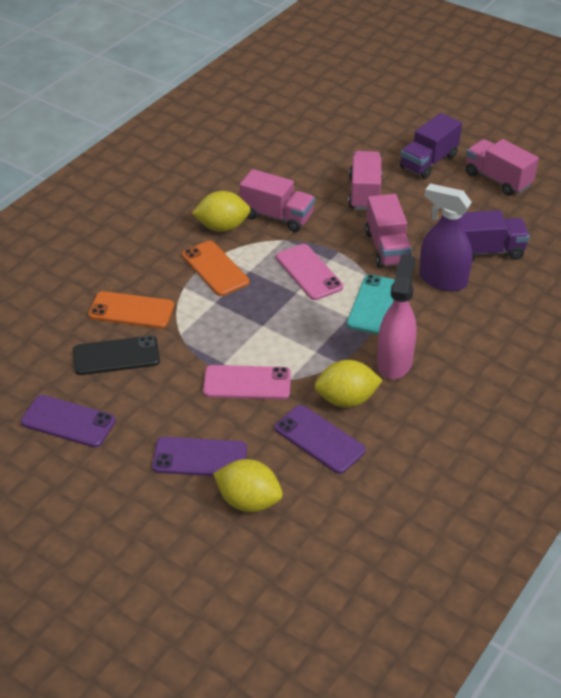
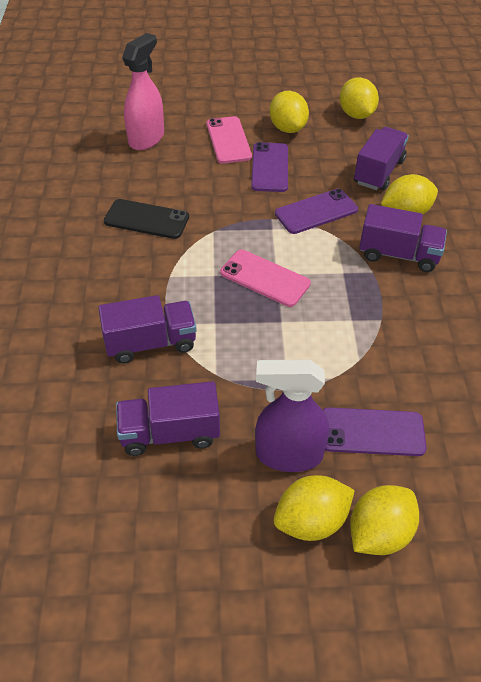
orange phone: 2 -> 0
pink truck: 4 -> 0
purple truck: 2 -> 4
turquoise phone: 1 -> 0
yellow lemon: 3 -> 5

